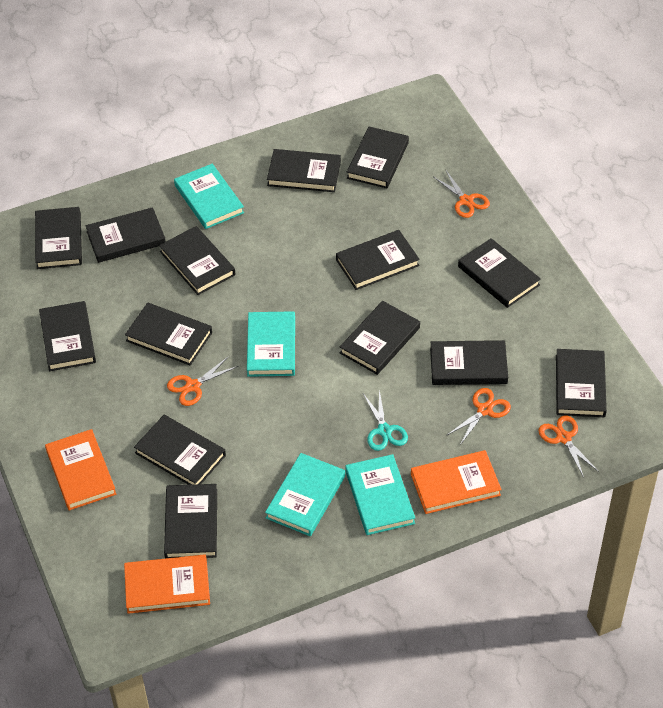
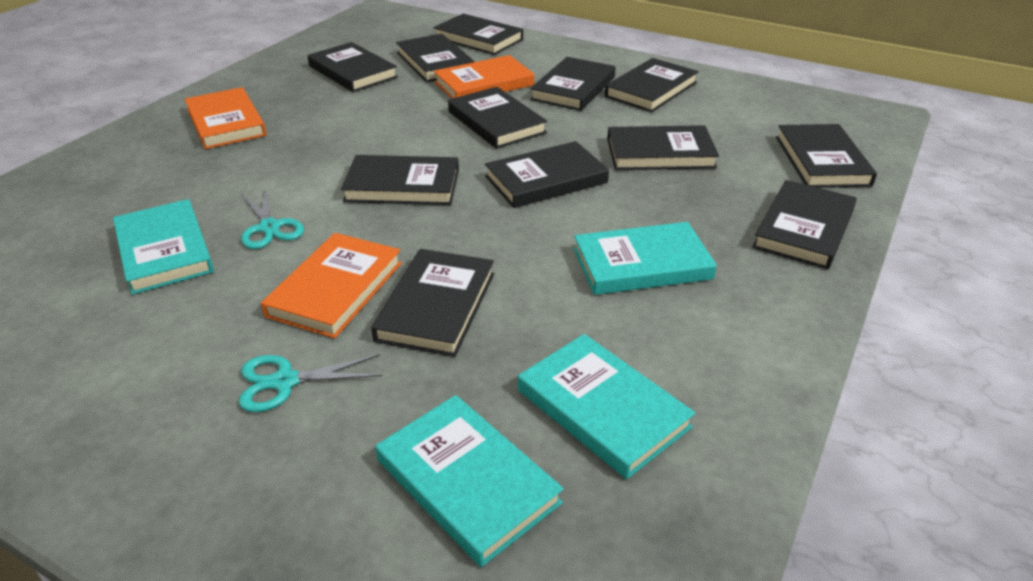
black book: 14 -> 12
orange scissors: 4 -> 0
turquoise scissors: 1 -> 2

